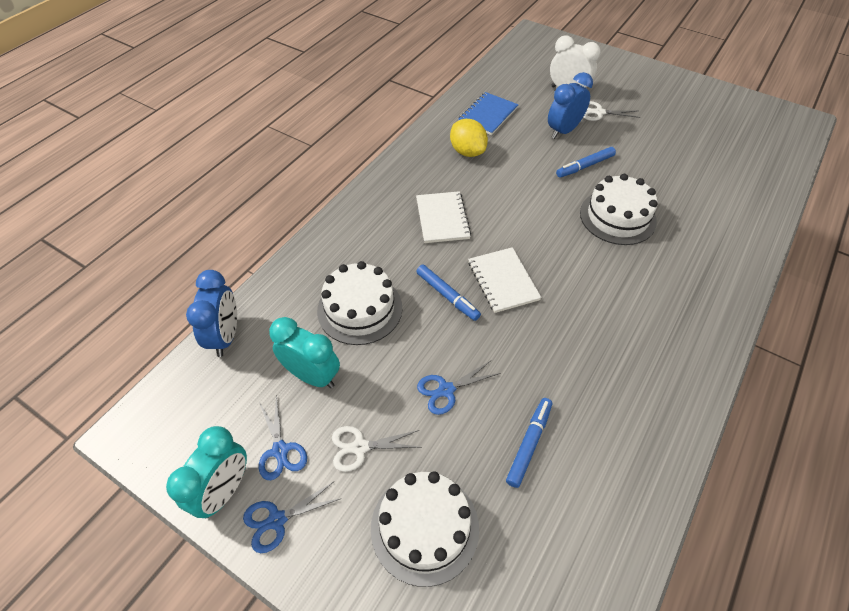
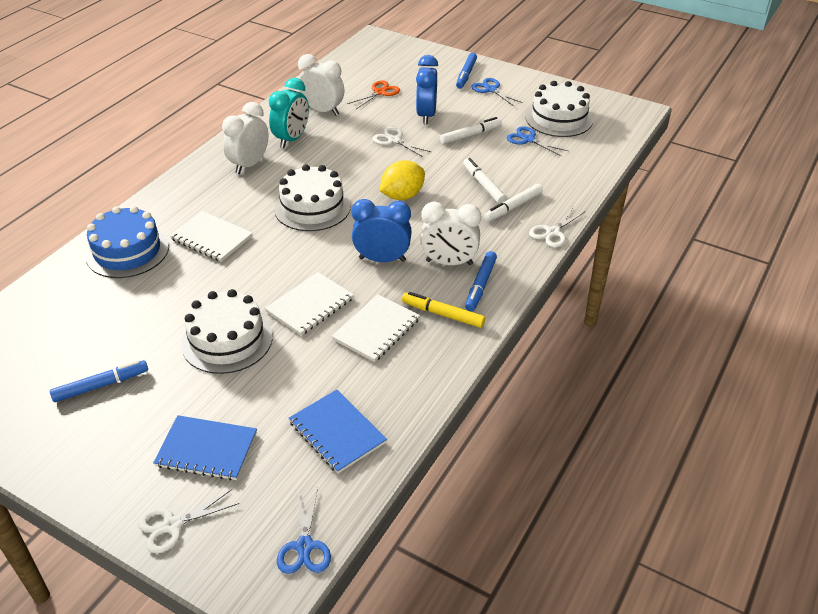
blue cake: 0 -> 1
blue notebook: 1 -> 2
orange scissors: 0 -> 1
turquoise clock: 2 -> 1
white clock: 1 -> 3
white marker: 0 -> 3
white notebook: 2 -> 3
white scissors: 2 -> 3
yellow marker: 0 -> 1

